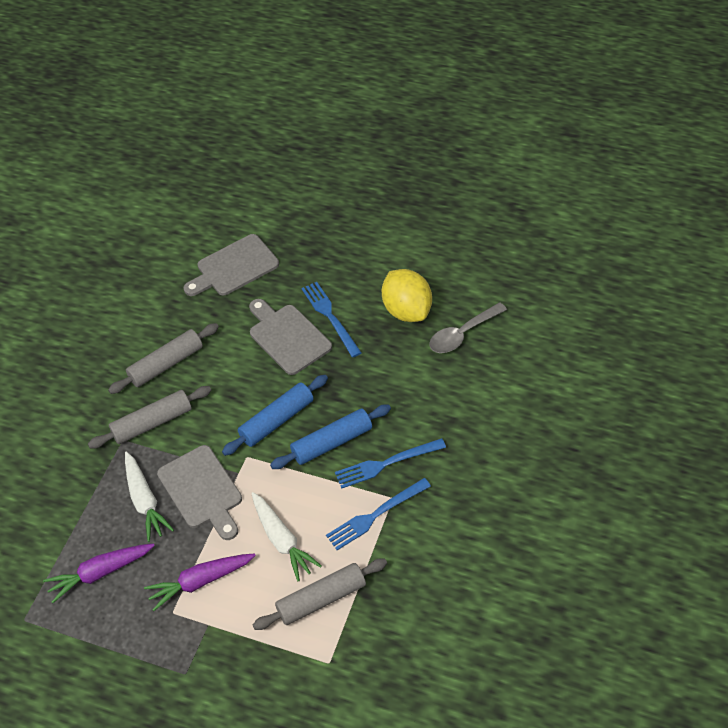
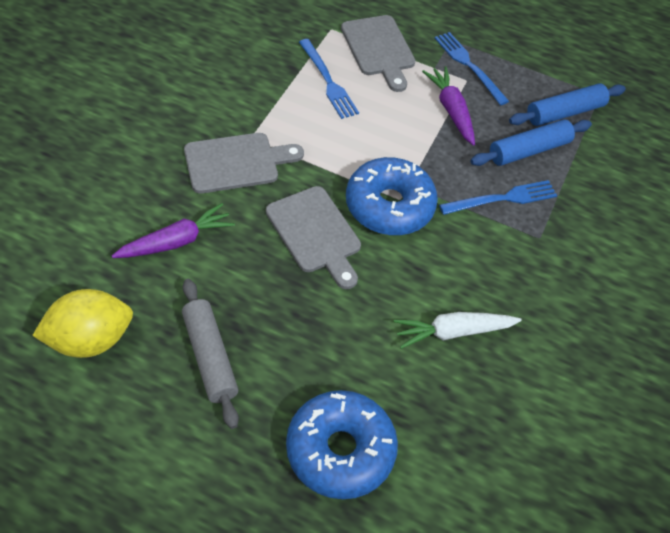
blue donut: 0 -> 2
grey rolling pin: 3 -> 1
grey spoon: 1 -> 0
white carrot: 2 -> 1

